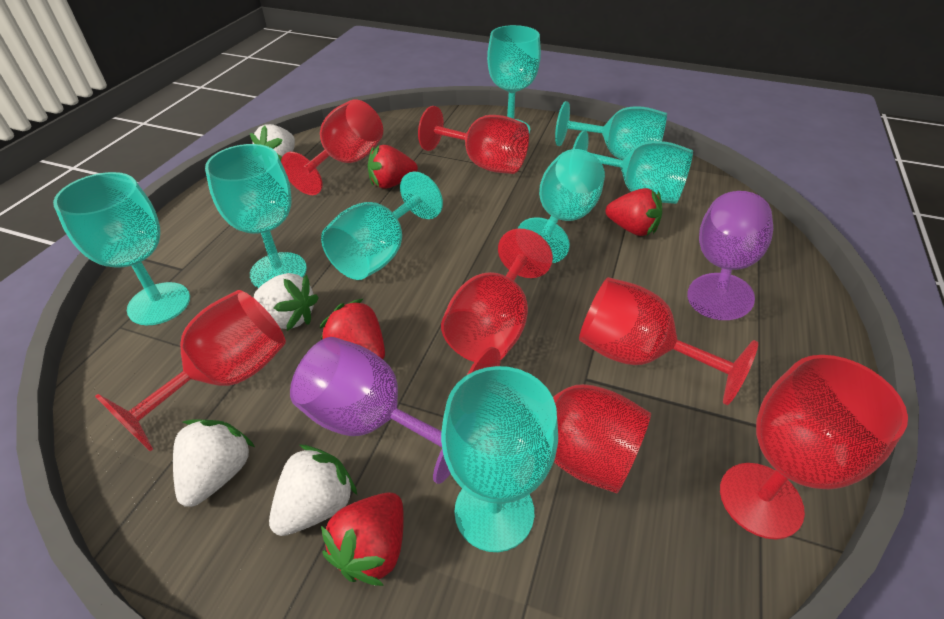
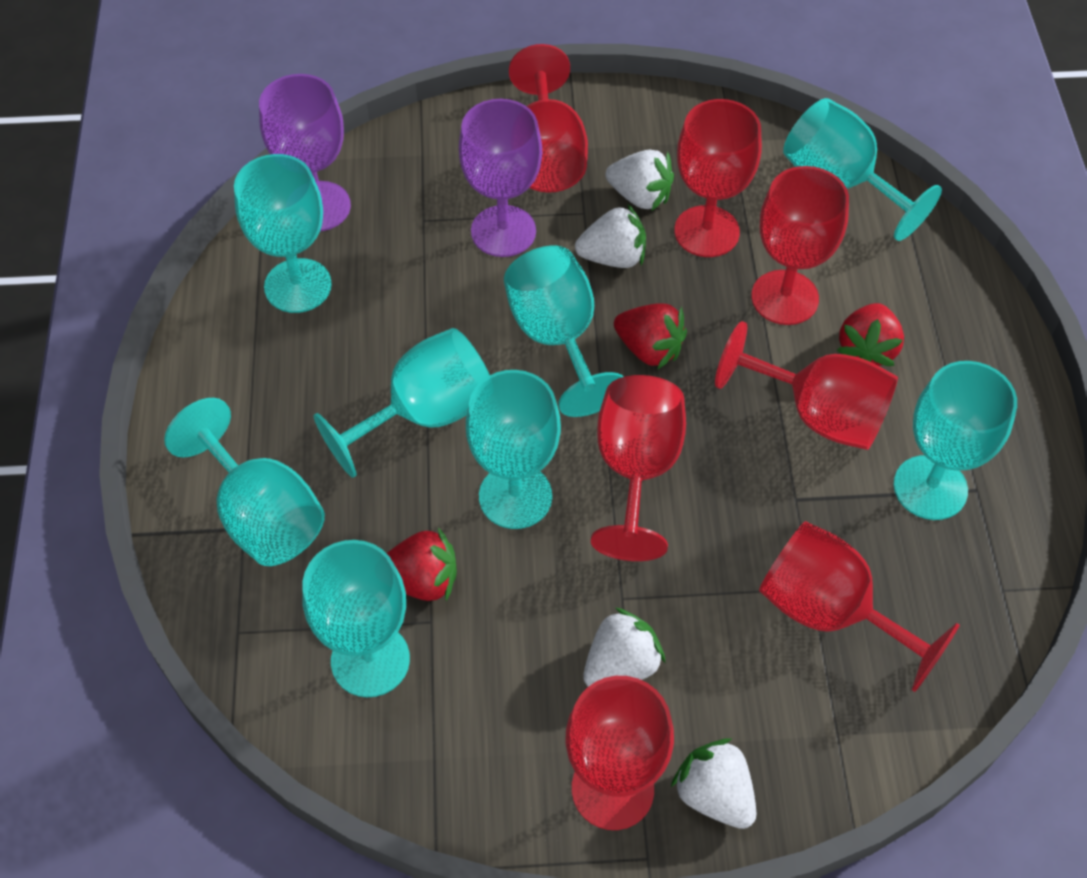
red strawberry: 4 -> 3

